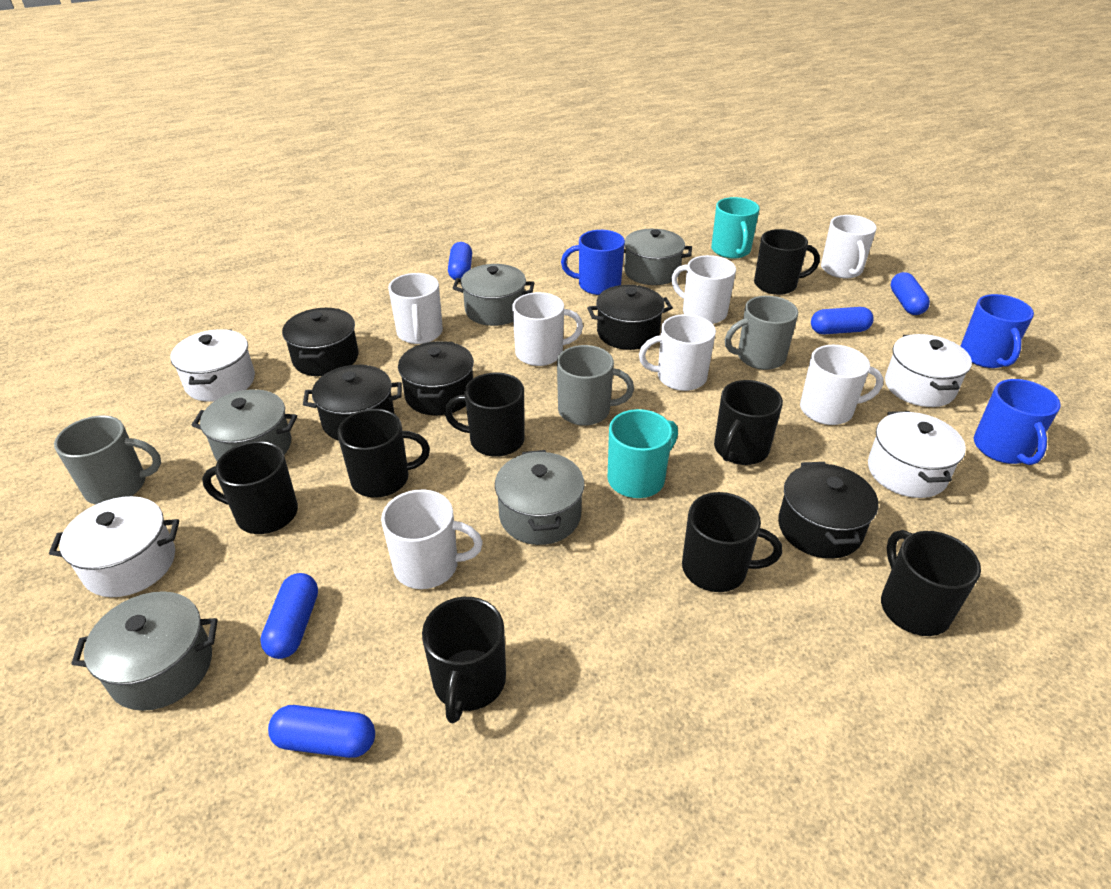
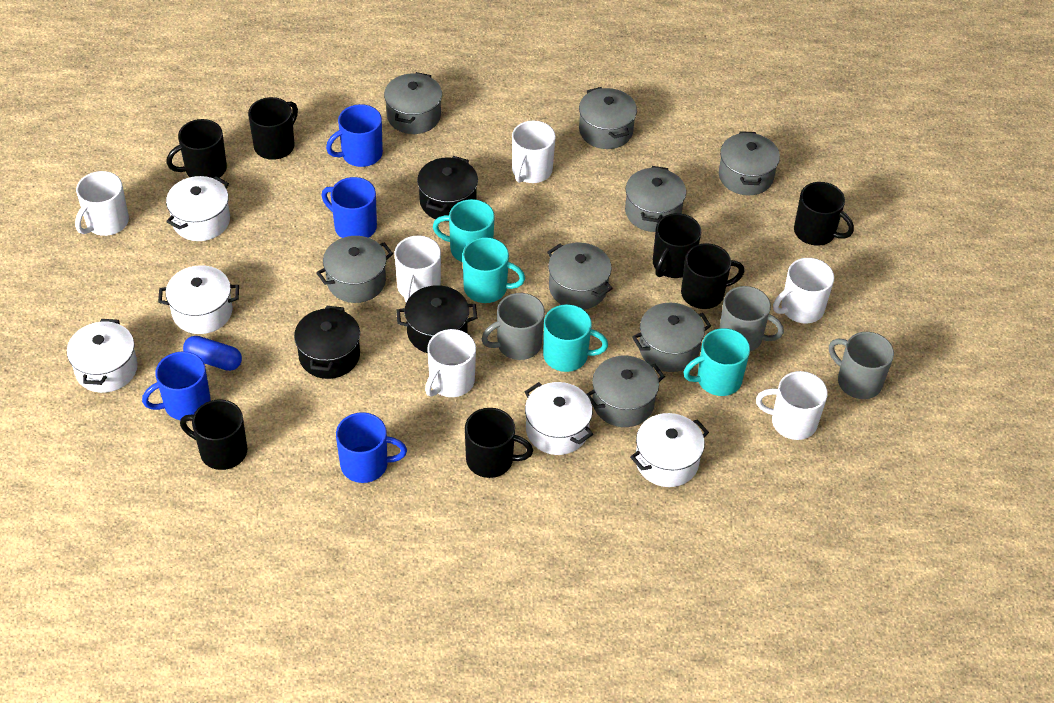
black mug: 8 -> 7
black pot: 5 -> 3
blue capsule: 5 -> 1
blue mug: 3 -> 4
grey pot: 5 -> 8
turquoise mug: 2 -> 4
white mug: 7 -> 6
white pot: 4 -> 5

